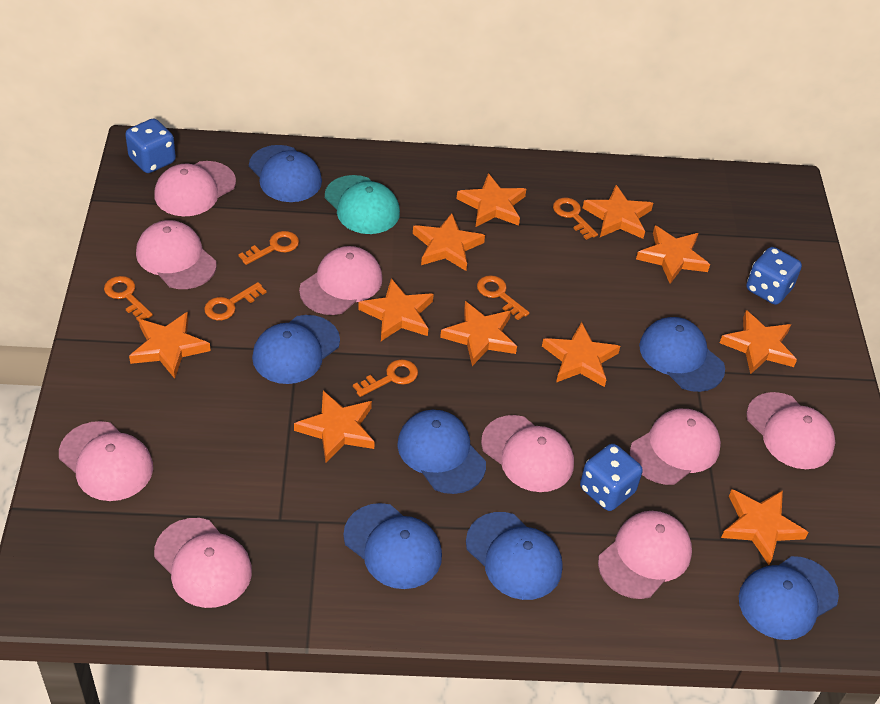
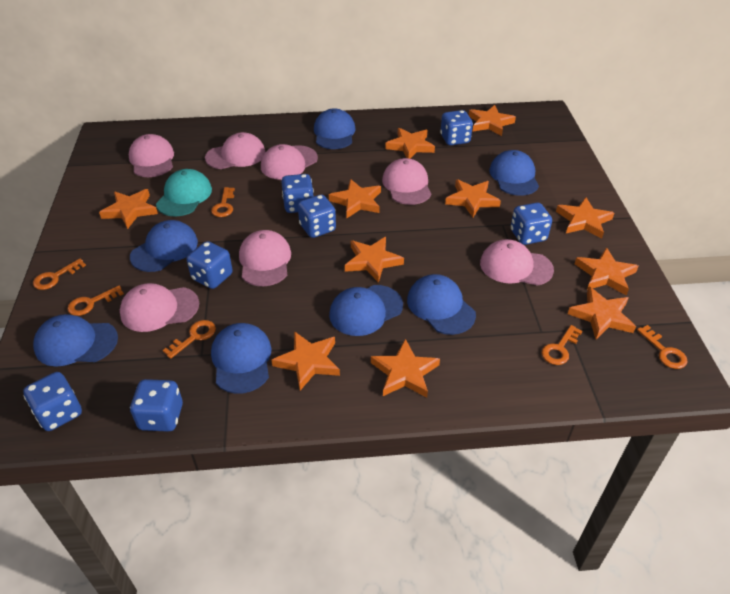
blue dice: 3 -> 7
pink cap: 9 -> 7

